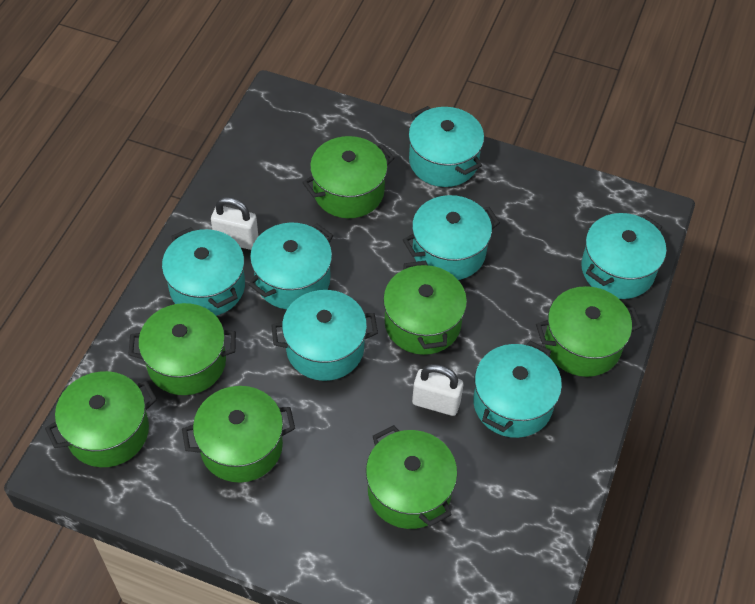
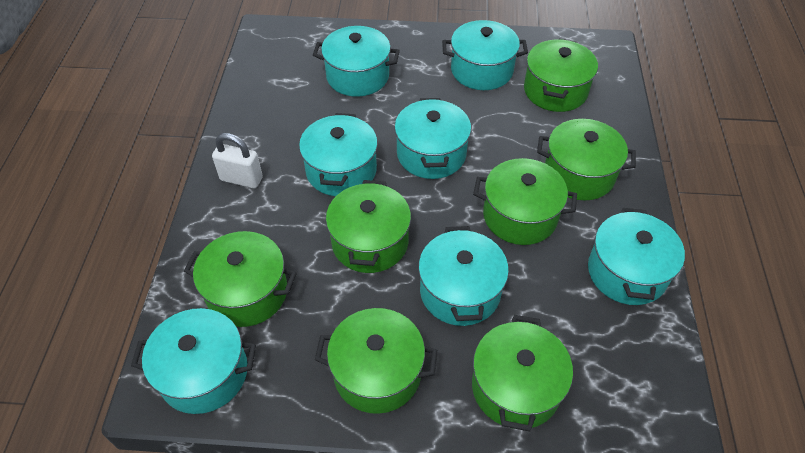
white padlock: 2 -> 1

